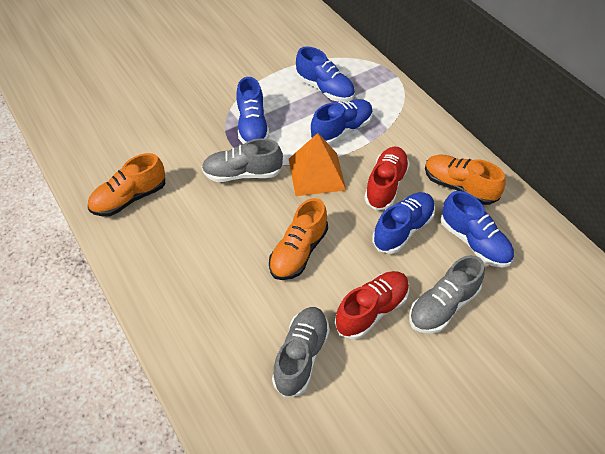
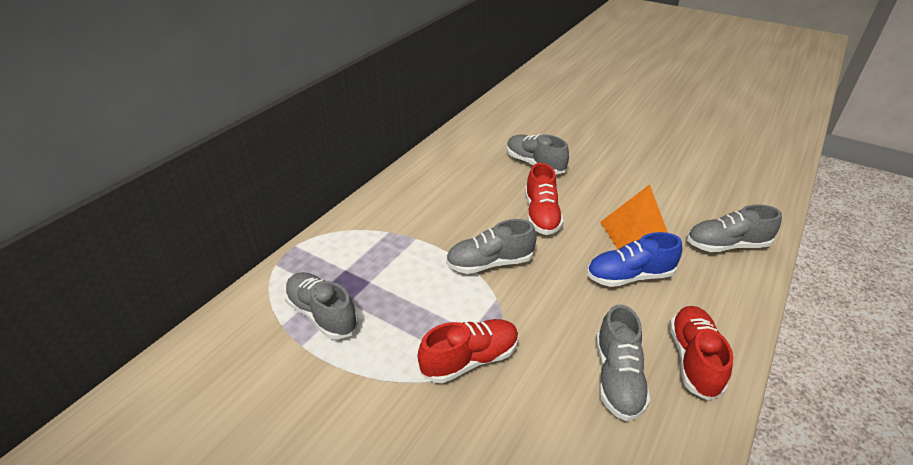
blue shoe: 5 -> 1
grey shoe: 3 -> 5
orange shoe: 3 -> 0
red shoe: 2 -> 3

